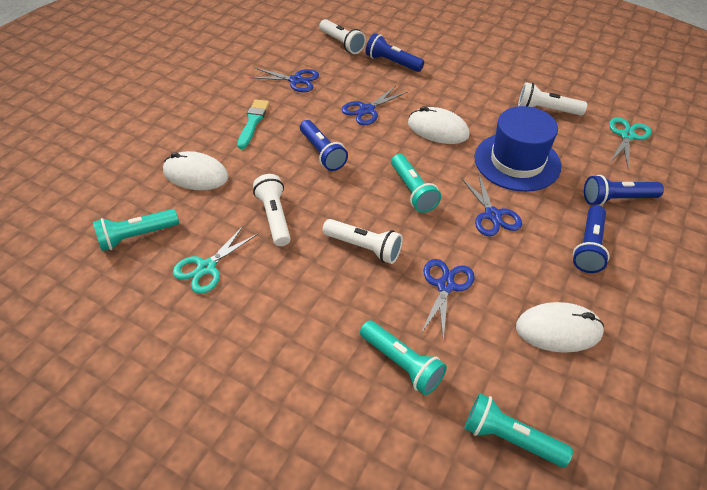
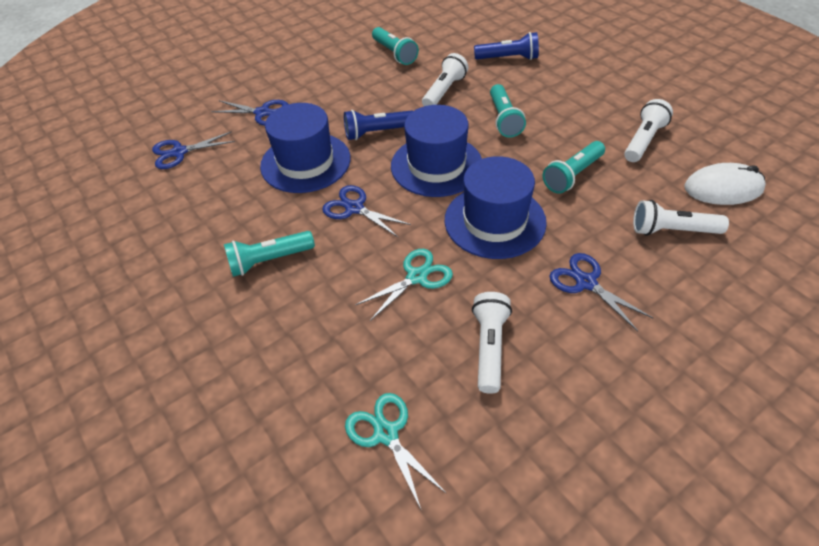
blue flashlight: 4 -> 2
blue hat: 1 -> 3
turquoise brush: 1 -> 0
white mouse: 3 -> 1

